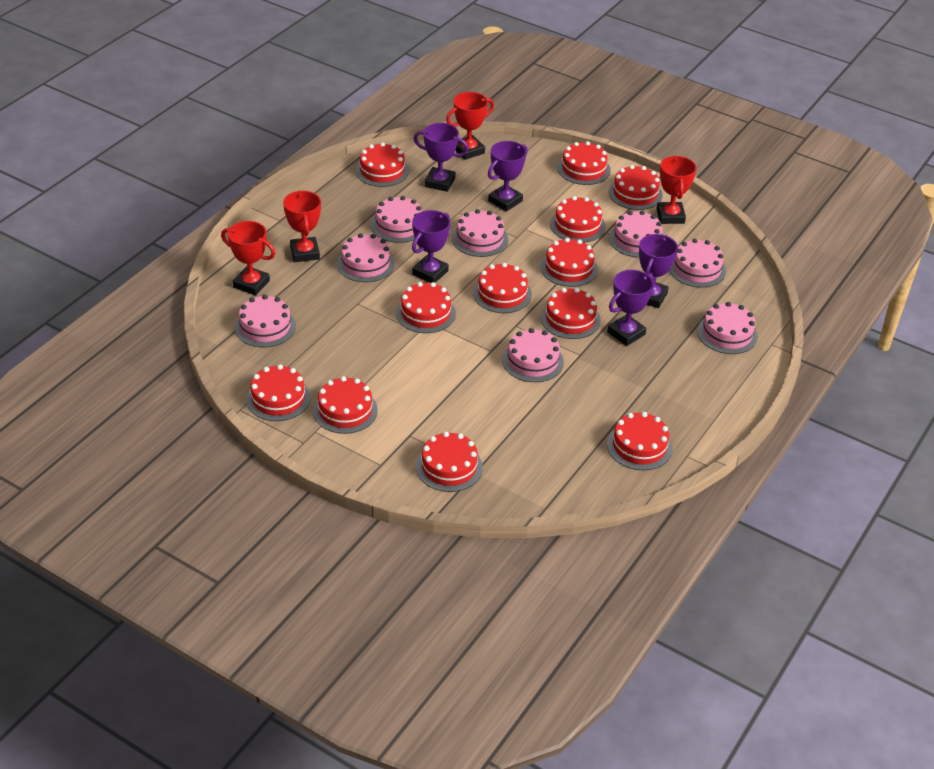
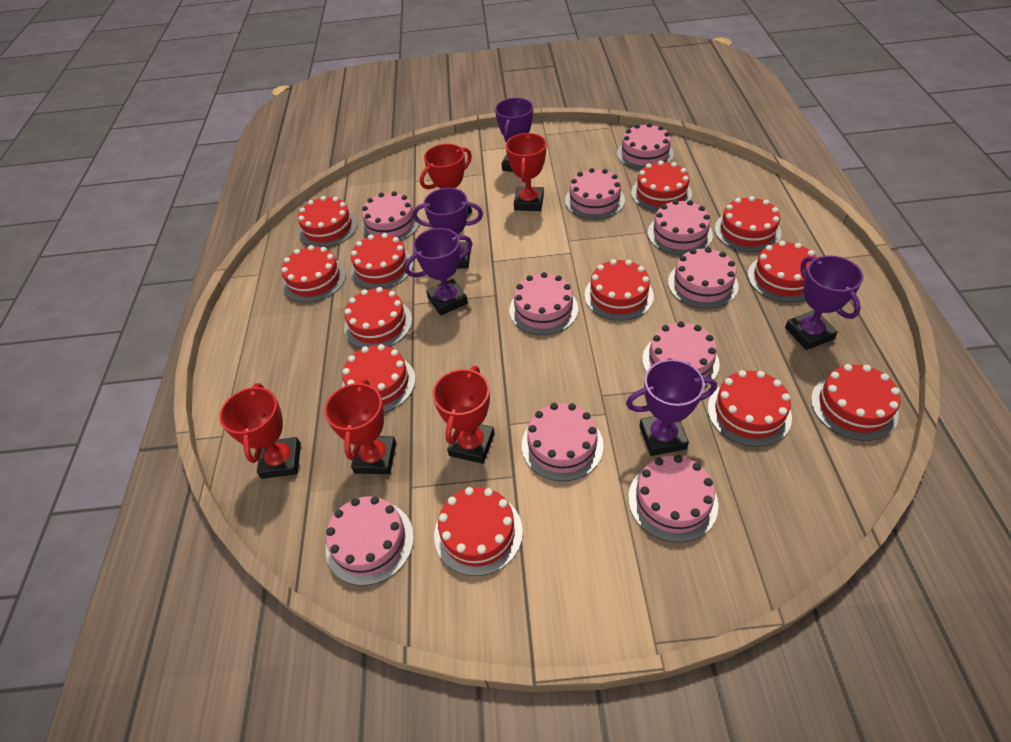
pink cake: 8 -> 10
red trophy: 4 -> 5

